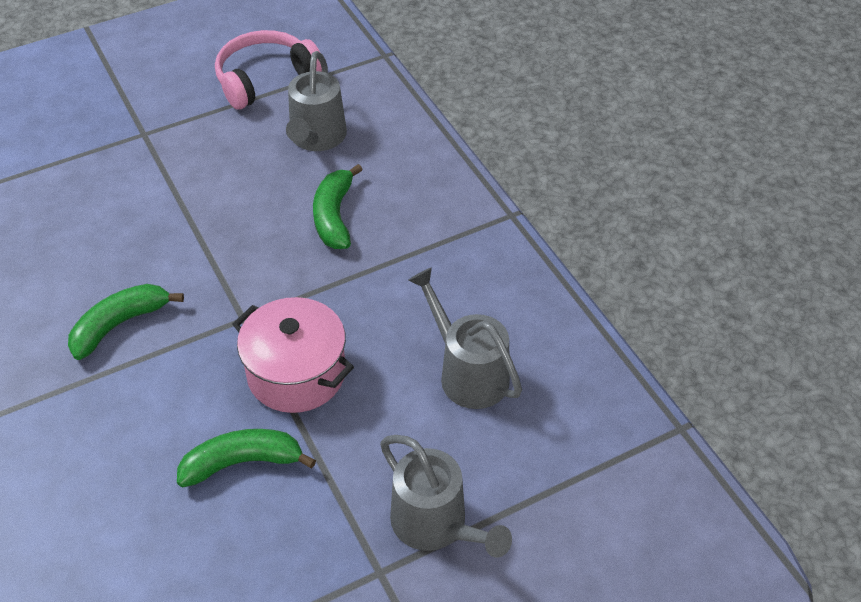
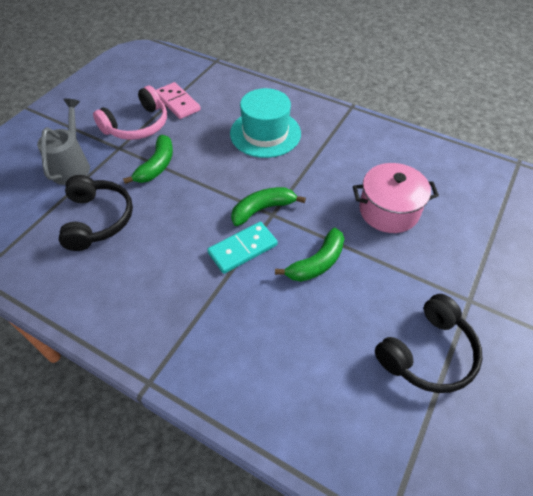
black headphones: 0 -> 2
grey watering can: 3 -> 1
pink domino: 0 -> 1
turquoise domino: 0 -> 1
turquoise hat: 0 -> 1

